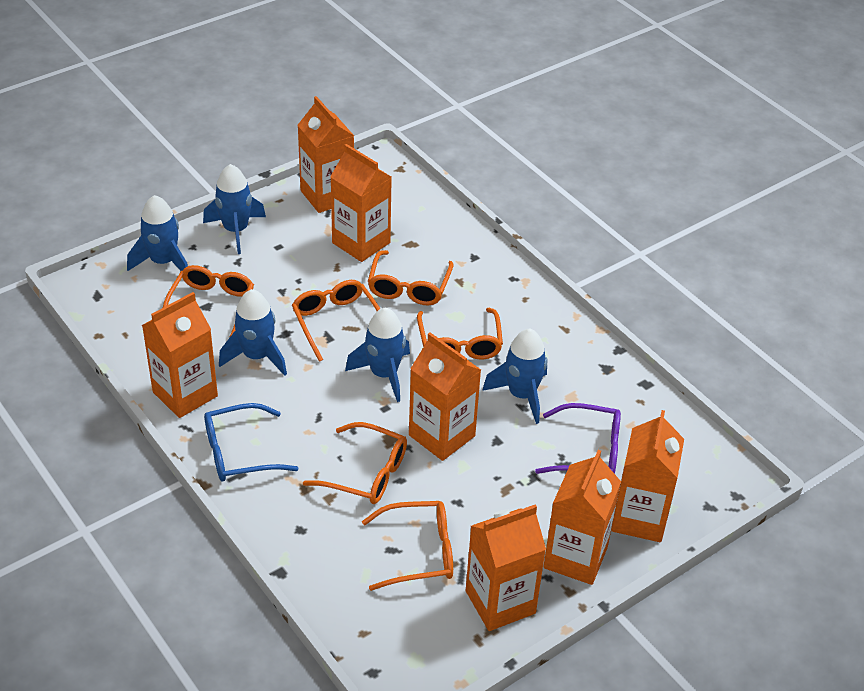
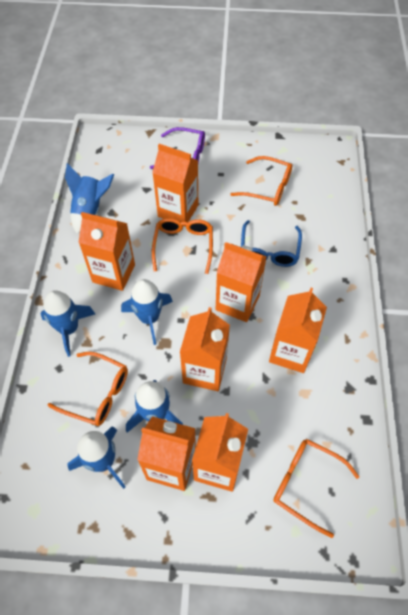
orange glasses: 6 -> 4

